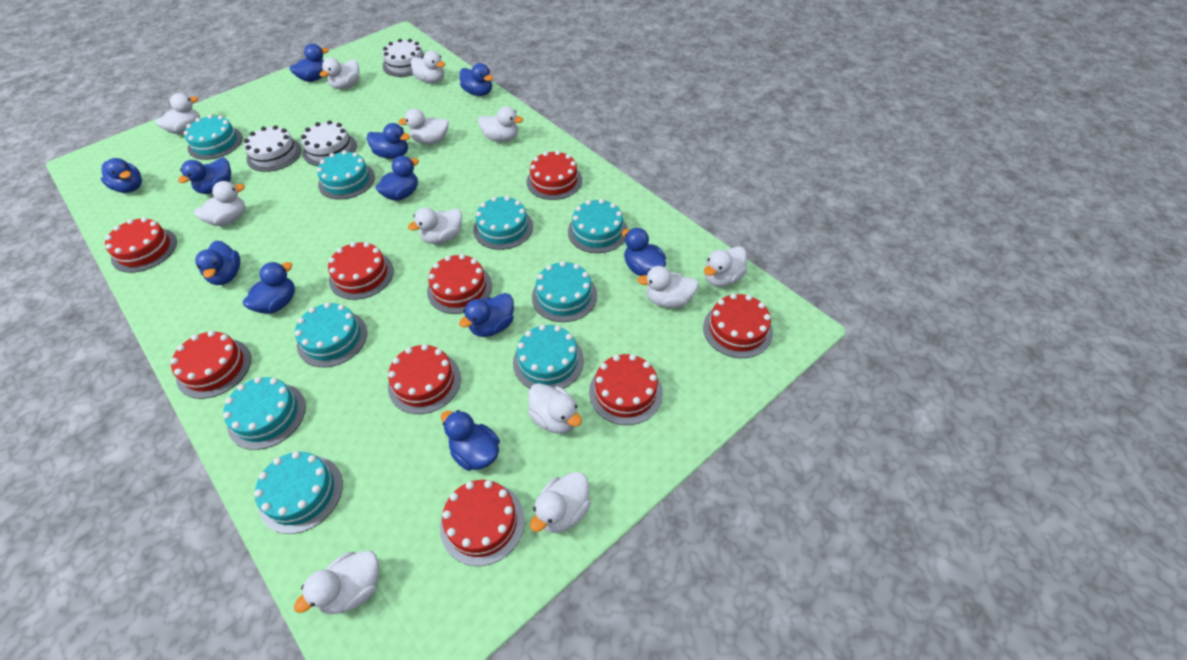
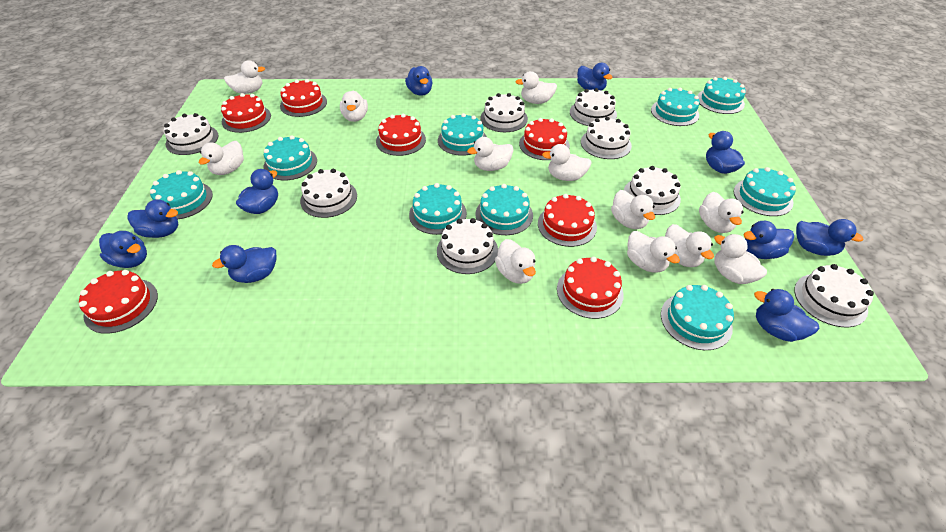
blue duck: 11 -> 10
red cake: 9 -> 7
white cake: 3 -> 8

